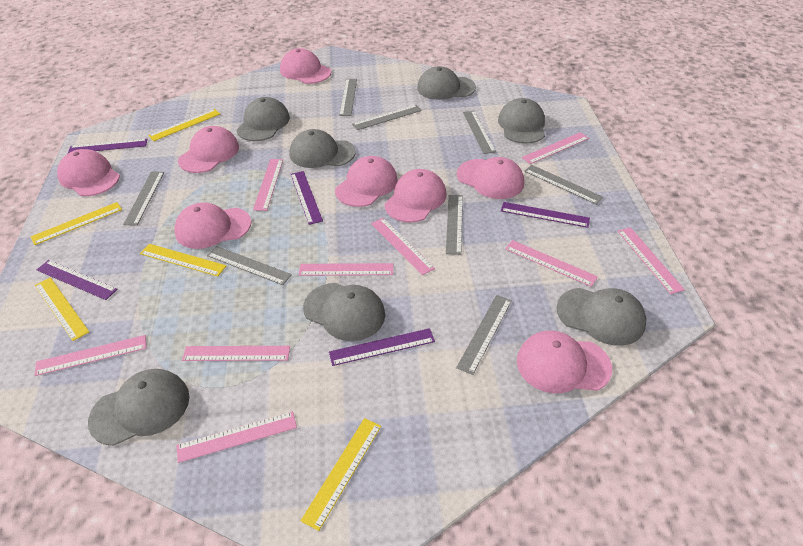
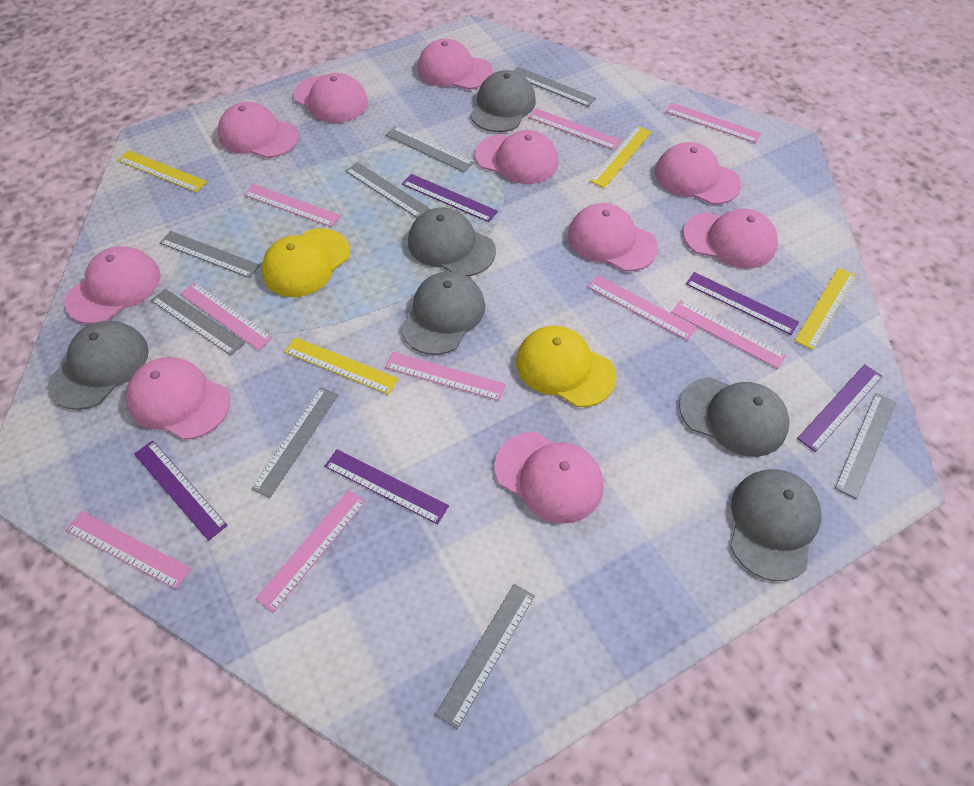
grey cap: 7 -> 6
pink cap: 8 -> 10
yellow cap: 0 -> 2
yellow ruler: 5 -> 4

